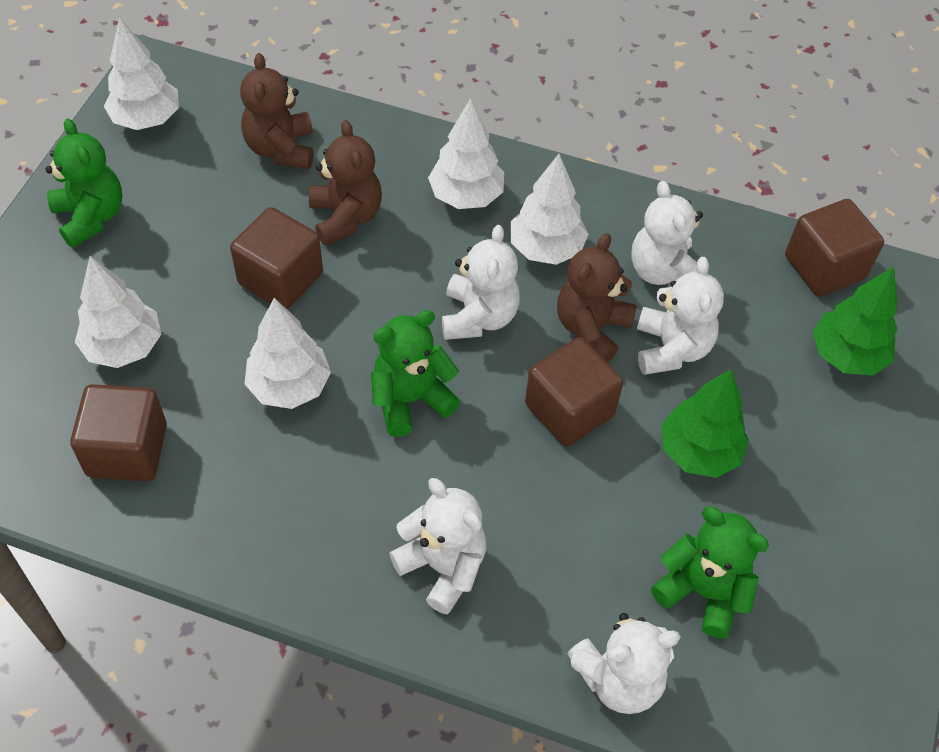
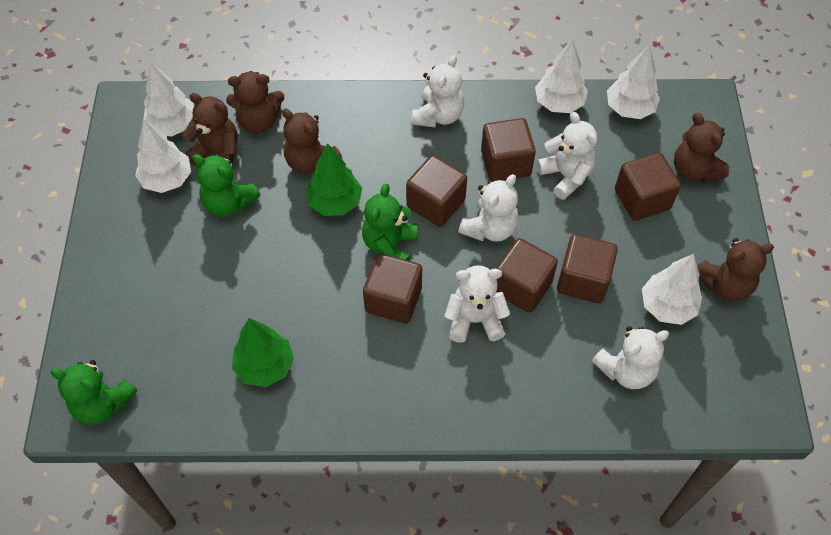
brown cube: 4 -> 6
brown teddy bear: 3 -> 5

